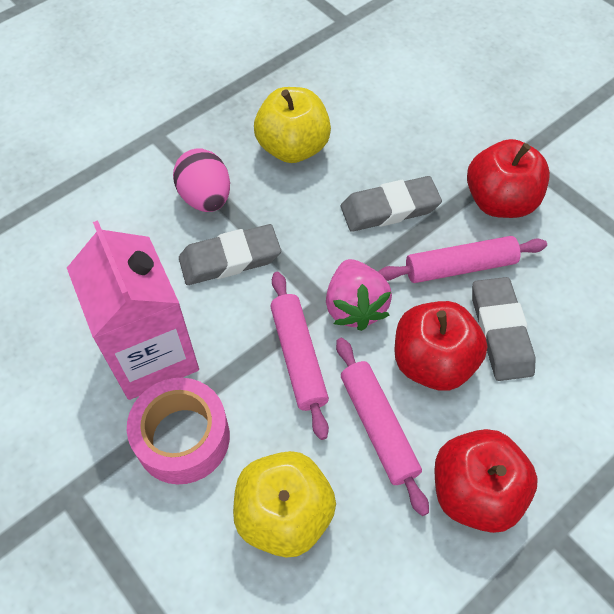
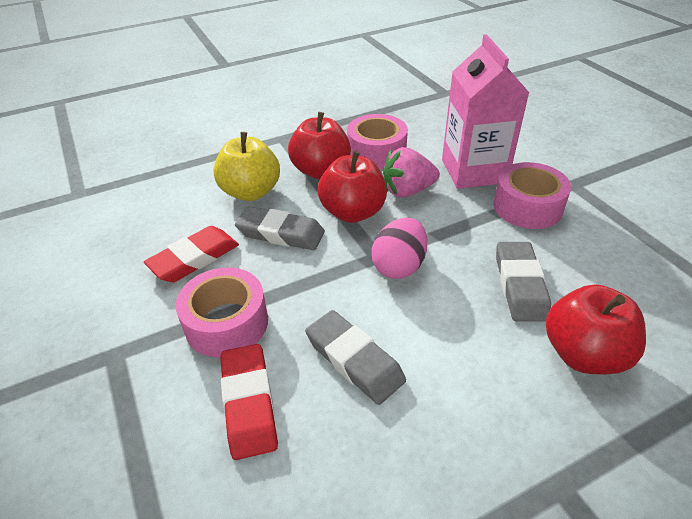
pink rolling pin: 3 -> 0
pink tape: 1 -> 3
red eraser: 0 -> 2
yellow apple: 2 -> 1

